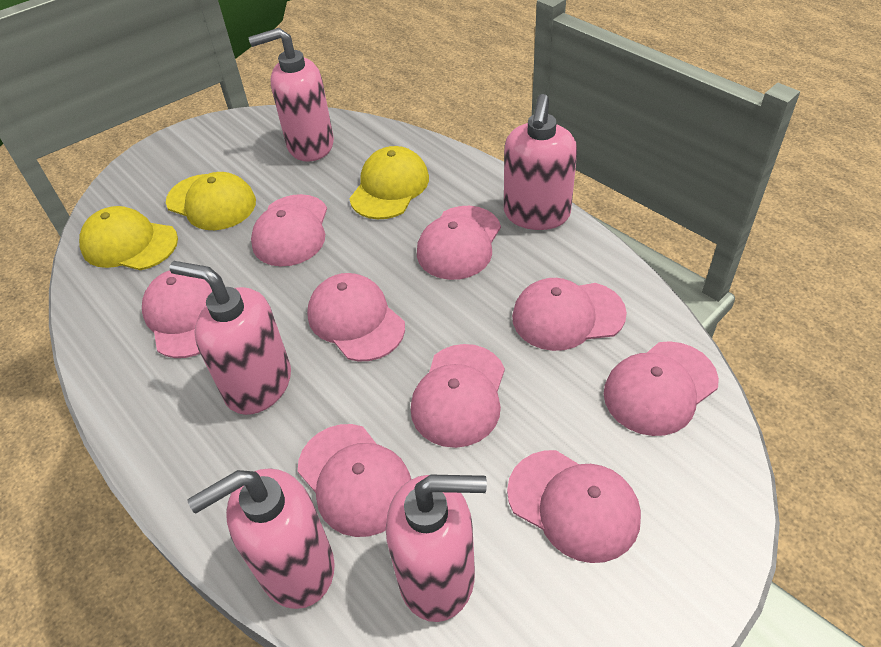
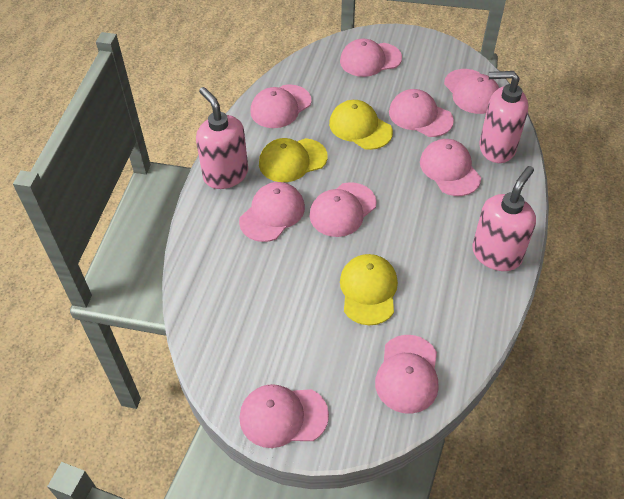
pink soap dispenser: 5 -> 3

